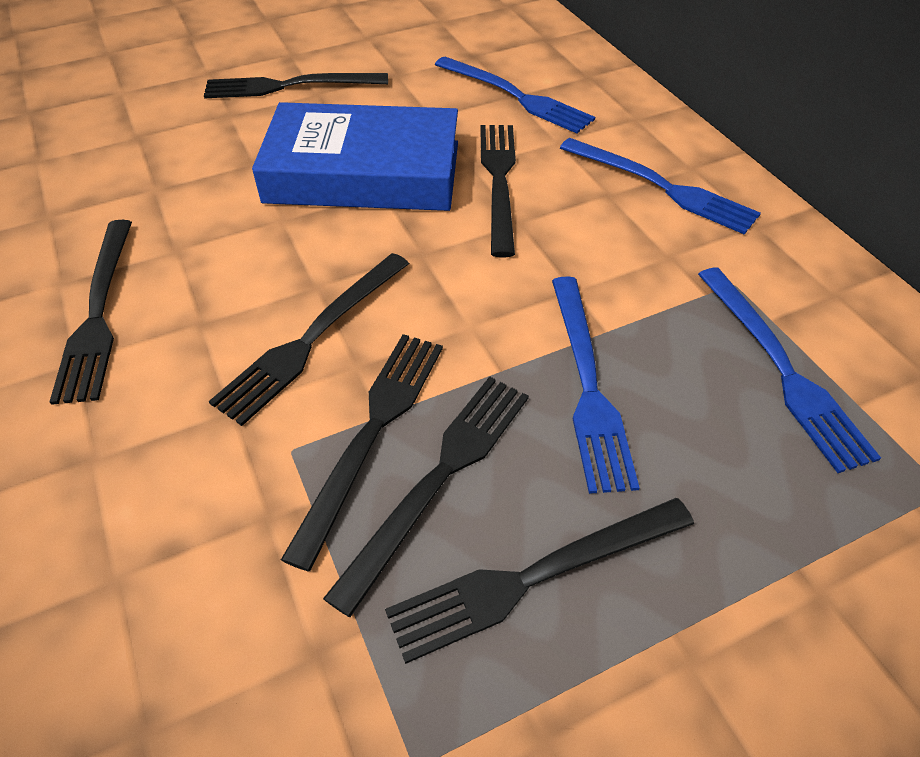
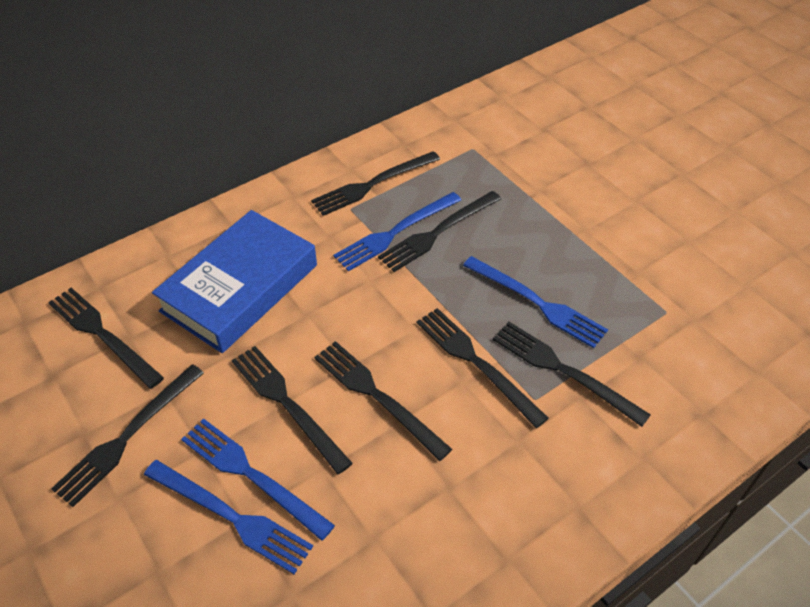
black fork: 7 -> 8

